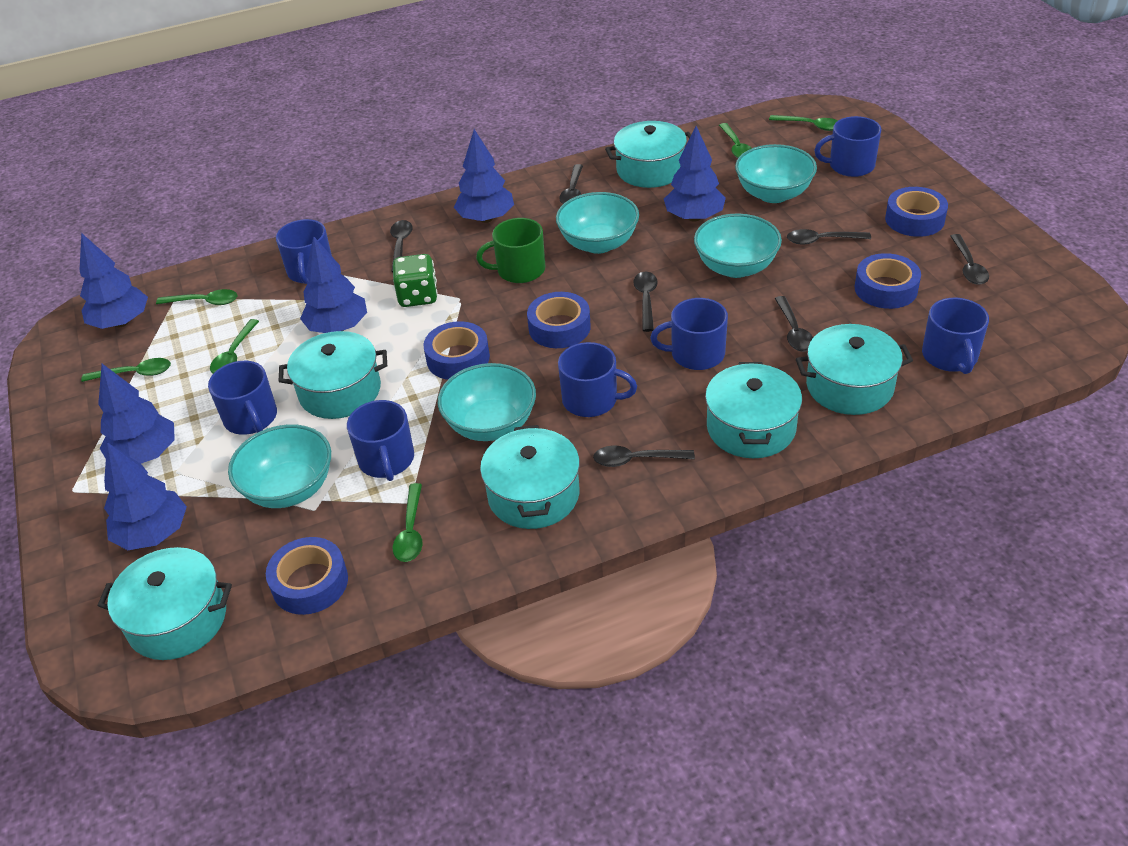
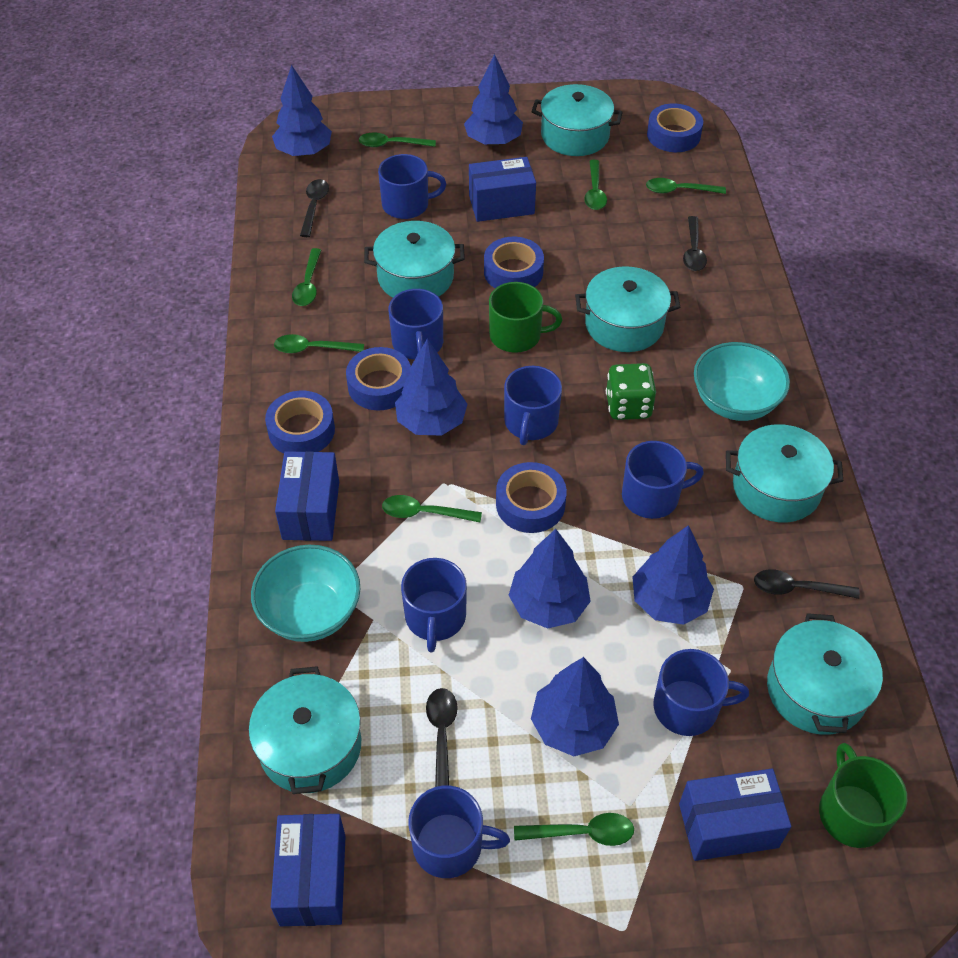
black spoon: 7 -> 4
blue box: 0 -> 4
green mug: 1 -> 2
green spoon: 6 -> 7
turquoise bowl: 5 -> 2

